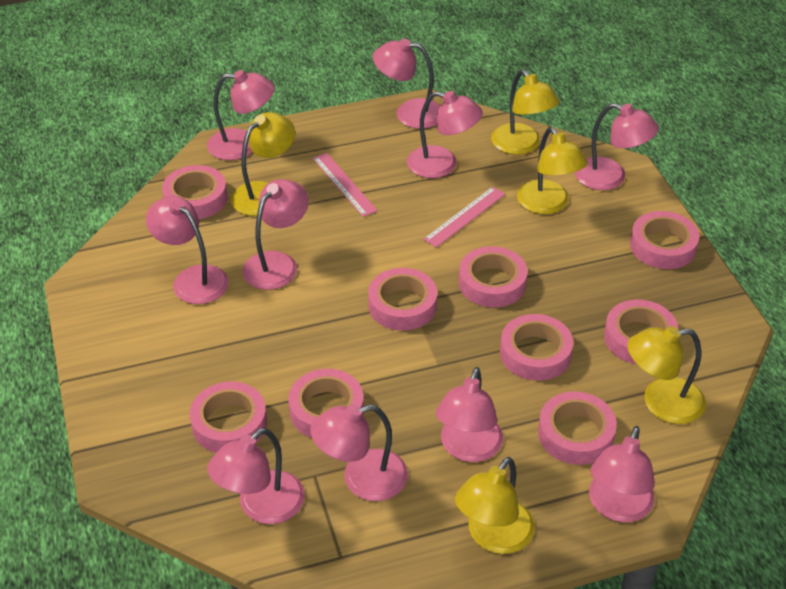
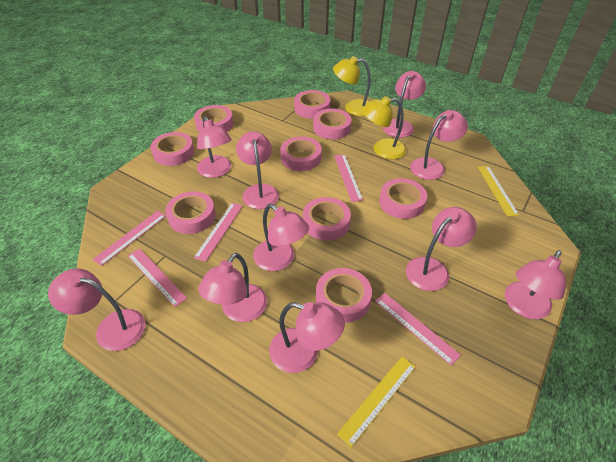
pink ruler: 2 -> 5
yellow lamp: 5 -> 2
yellow ruler: 0 -> 2

